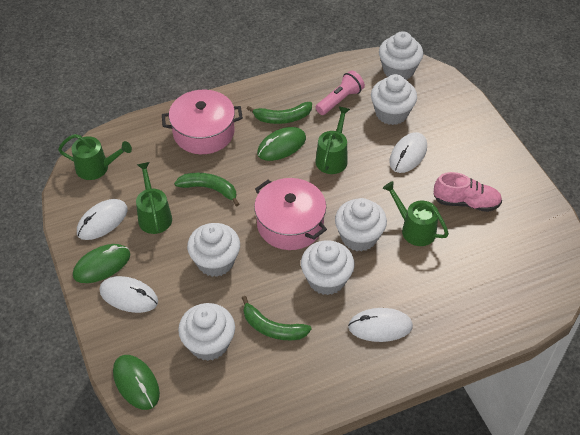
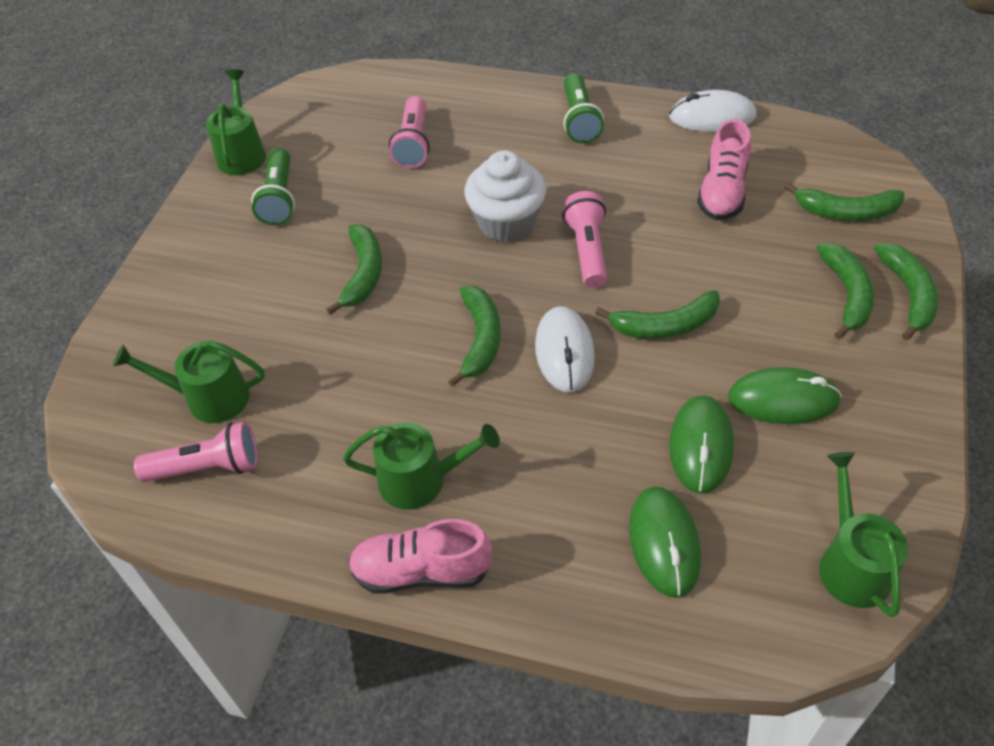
green banana: 3 -> 6
green flashlight: 0 -> 2
pink flashlight: 1 -> 3
pink pot: 2 -> 0
pink shoe: 1 -> 2
white cupcake: 6 -> 1
white mouse: 4 -> 2

